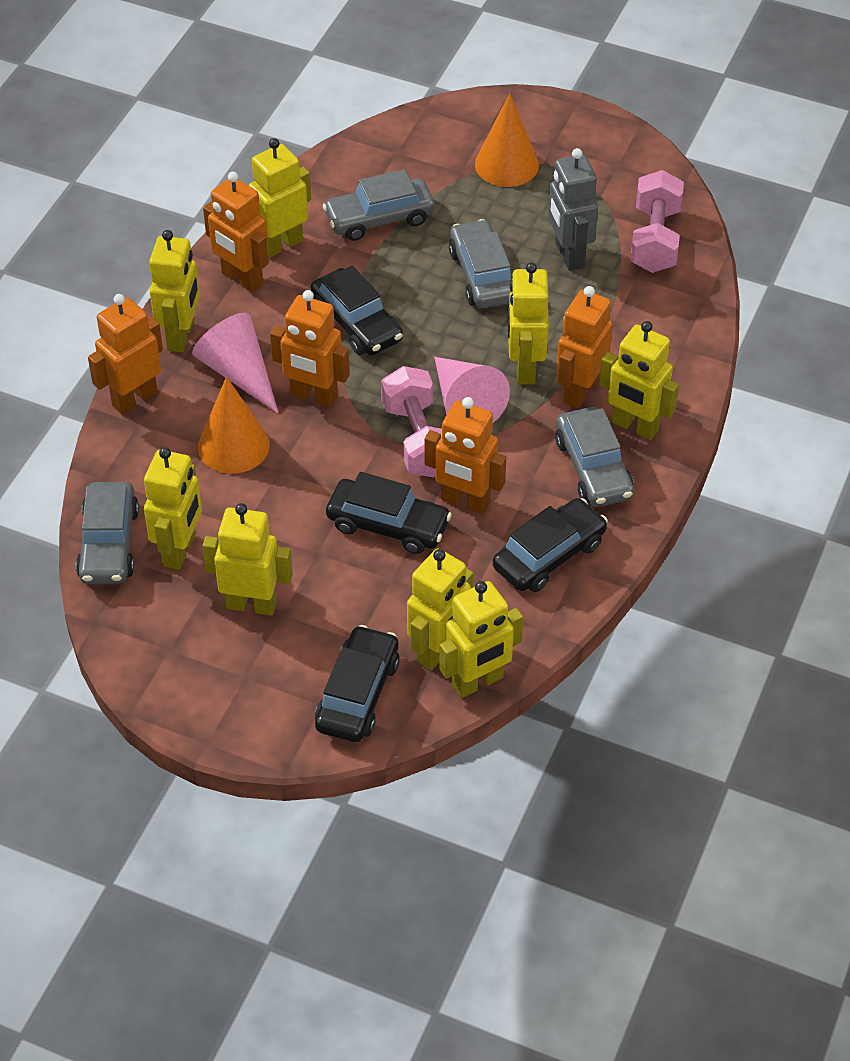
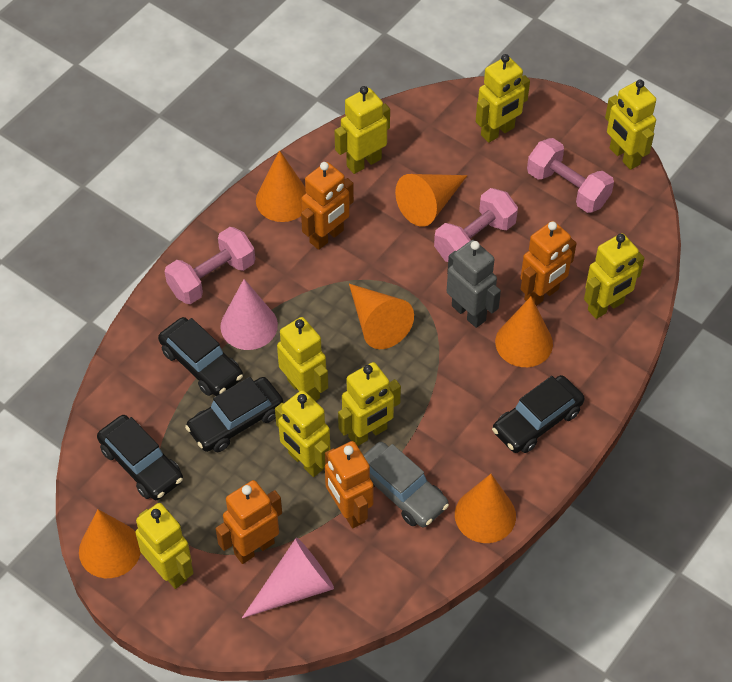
grey car: 4 -> 1
orange cone: 2 -> 6
orange robot: 5 -> 4
pink dumbbell: 2 -> 3

